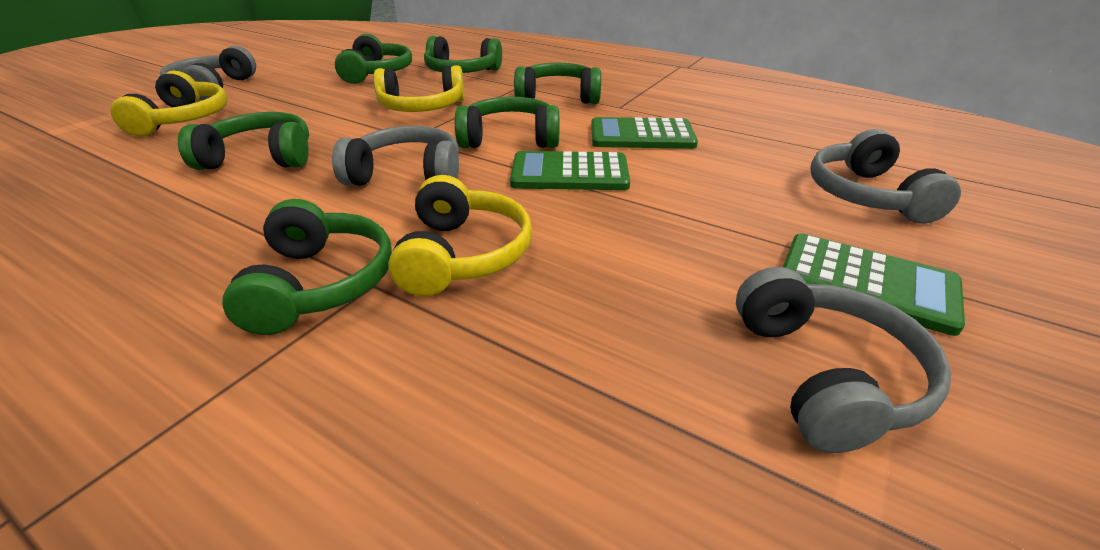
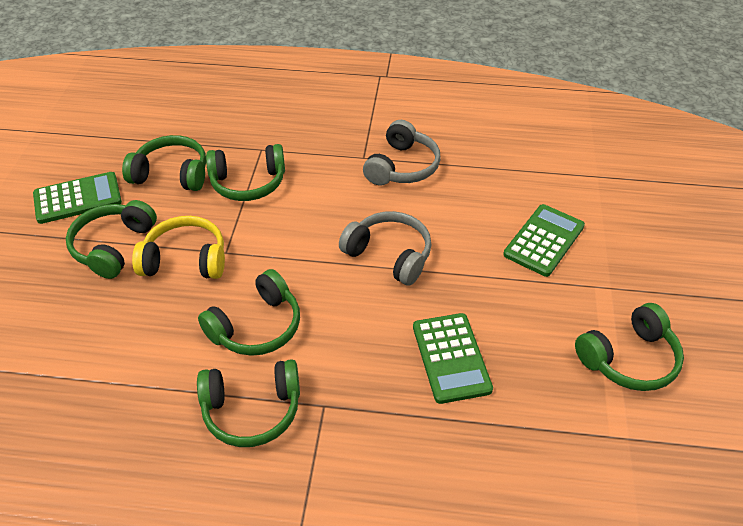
grey headphones: 4 -> 2
yellow headphones: 3 -> 1

